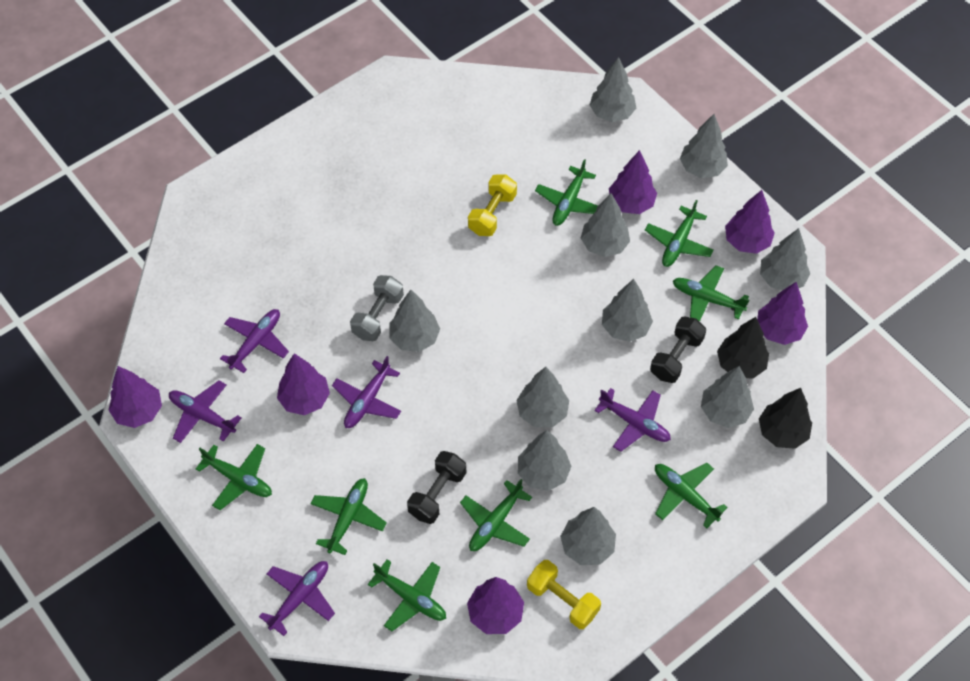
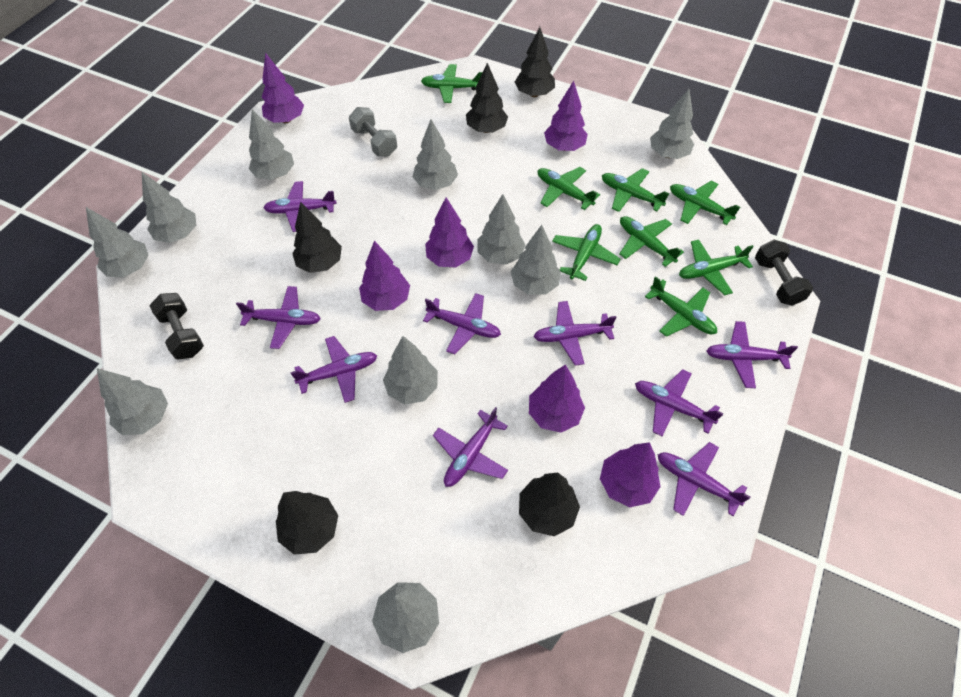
black tree: 2 -> 5
purple plane: 5 -> 9
yellow dumbbell: 2 -> 0

